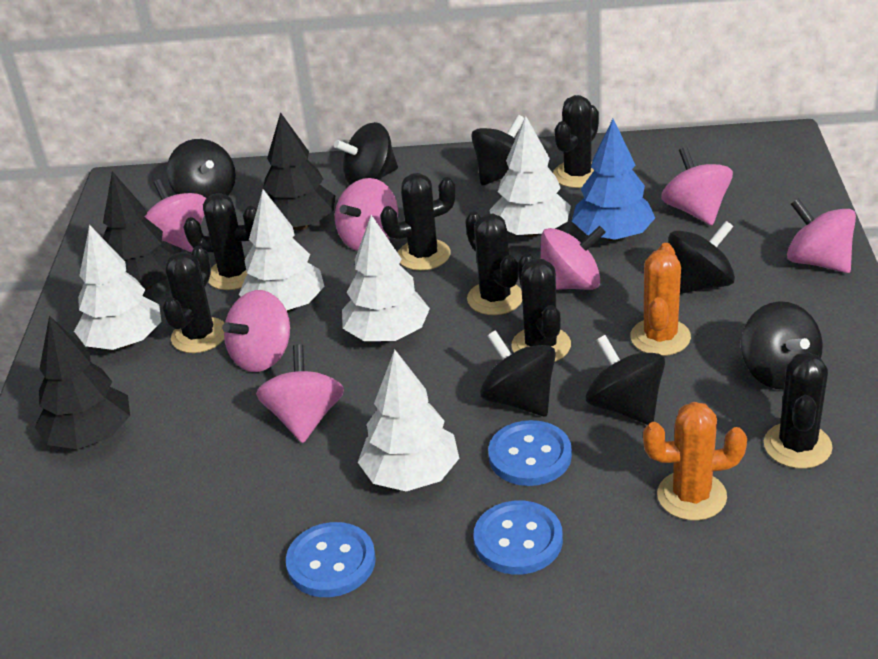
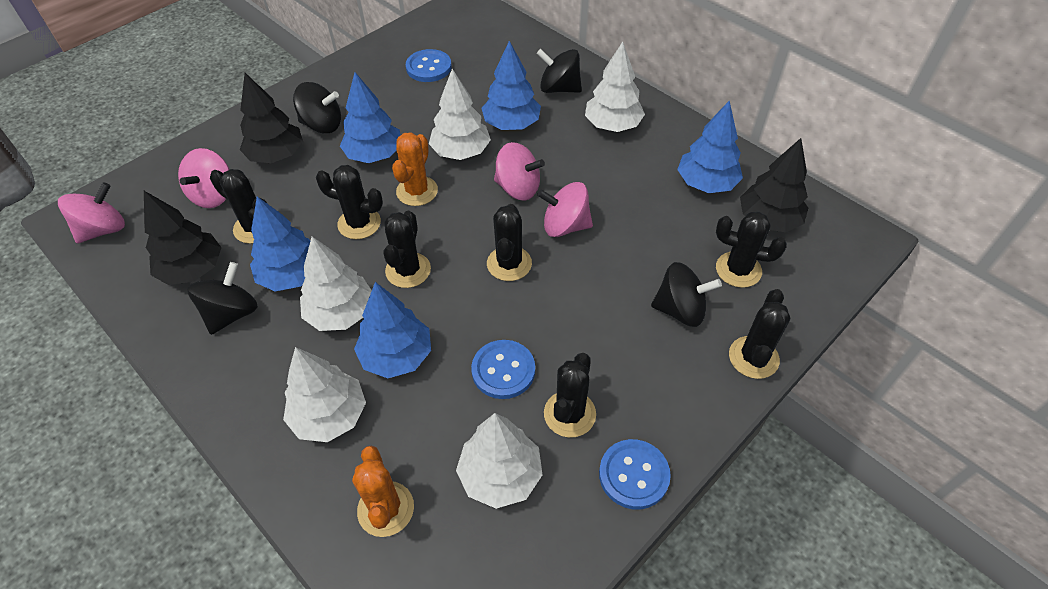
black spinning top: 7 -> 4
blue tree: 1 -> 5
pink spinning top: 7 -> 4

